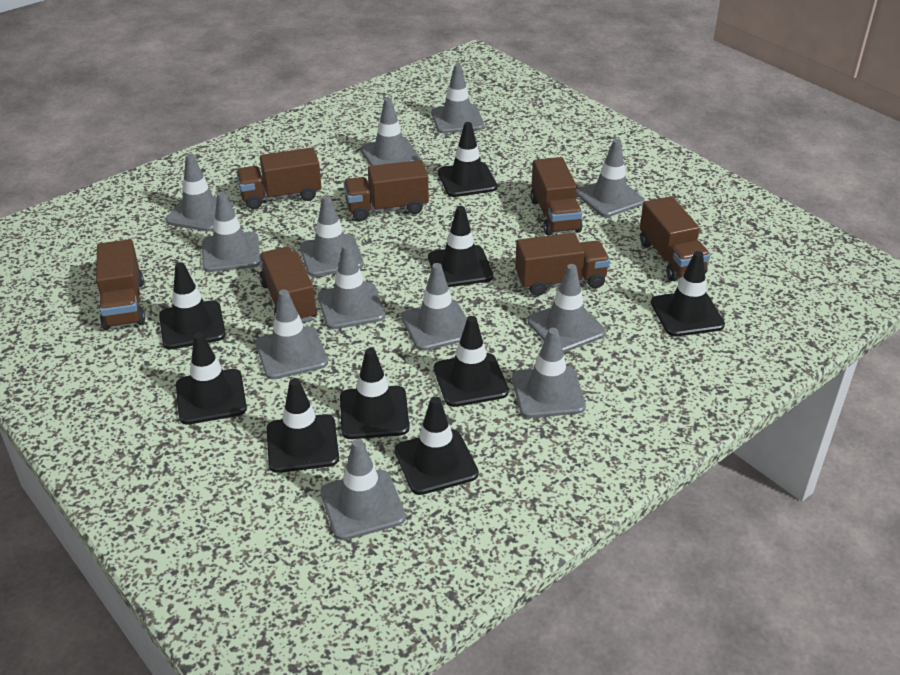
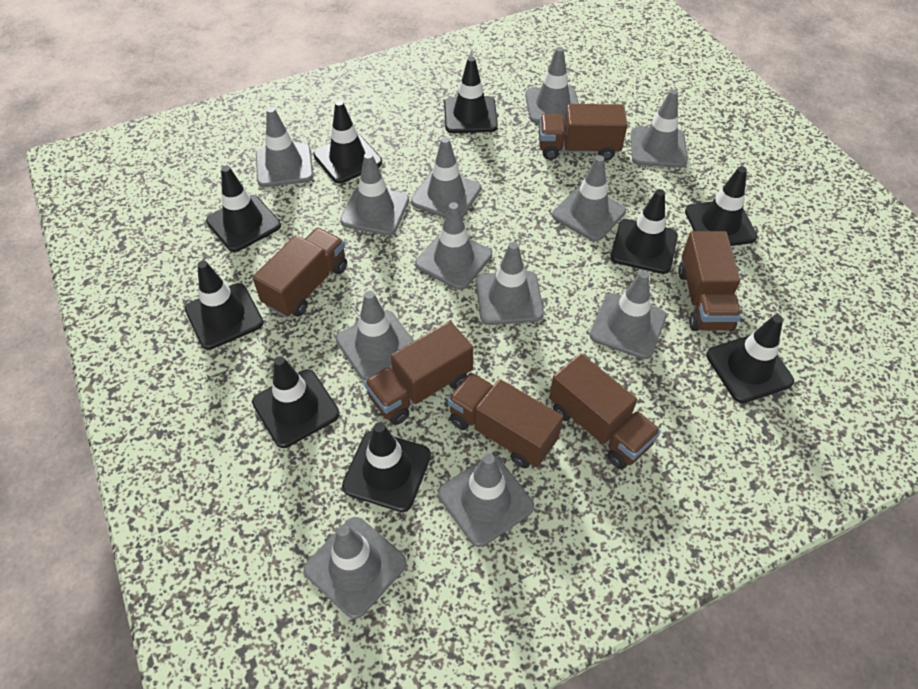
brown truck: 7 -> 6

